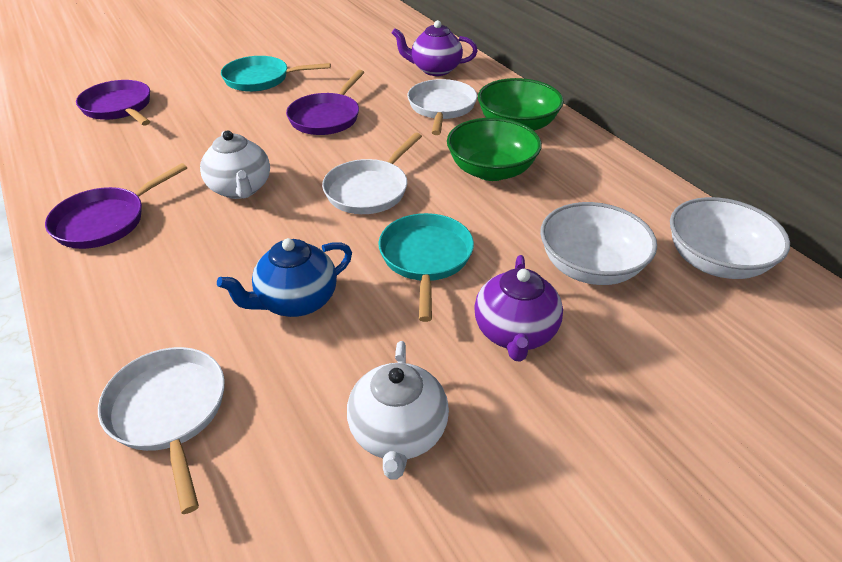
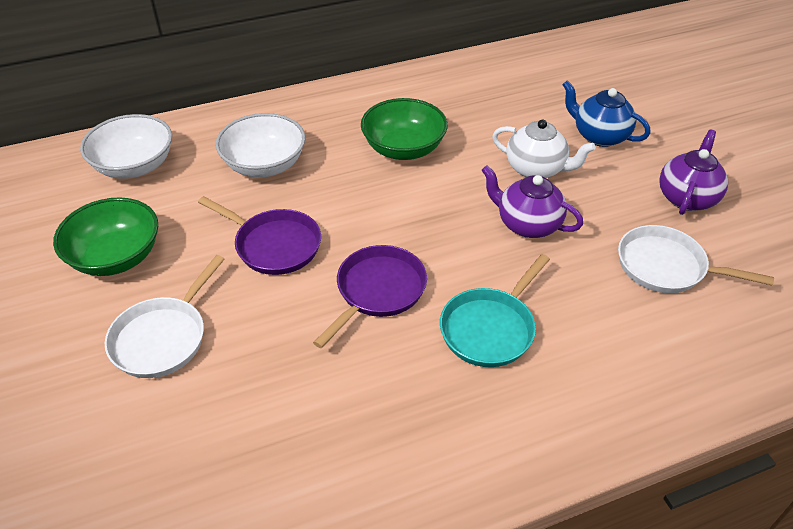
purple pan: 3 -> 2
turquoise pan: 2 -> 1
white pan: 3 -> 2
white teapot: 2 -> 1

